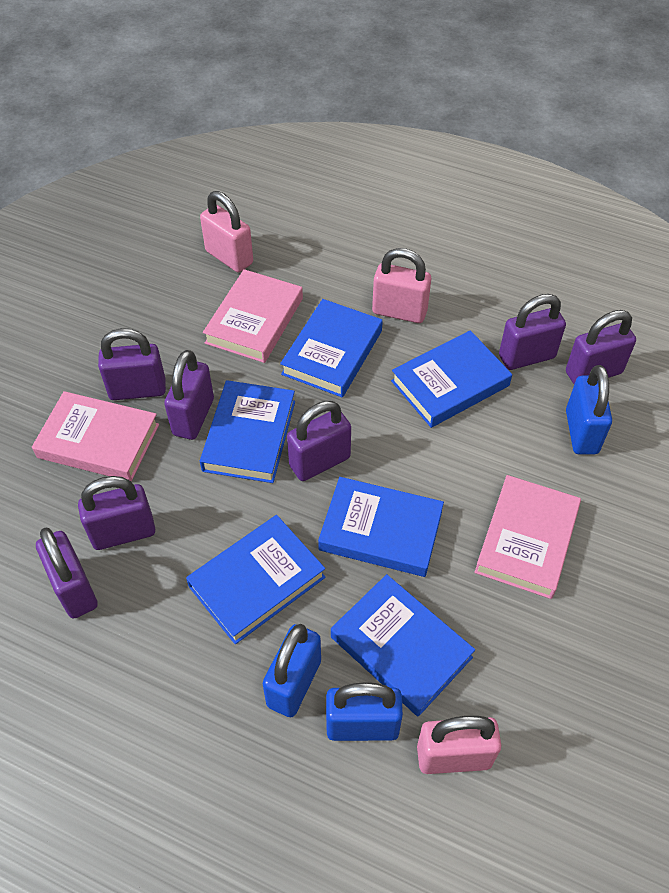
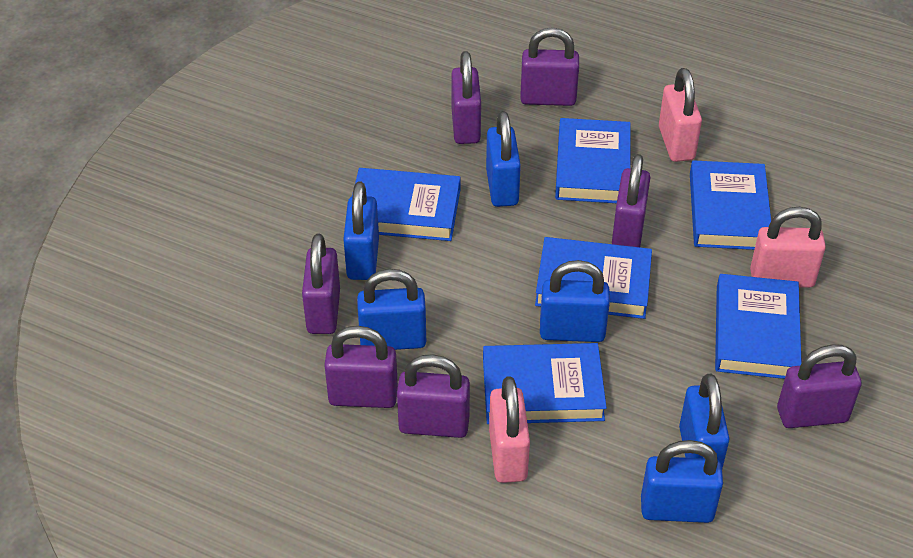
blue padlock: 3 -> 6
pink book: 3 -> 0

